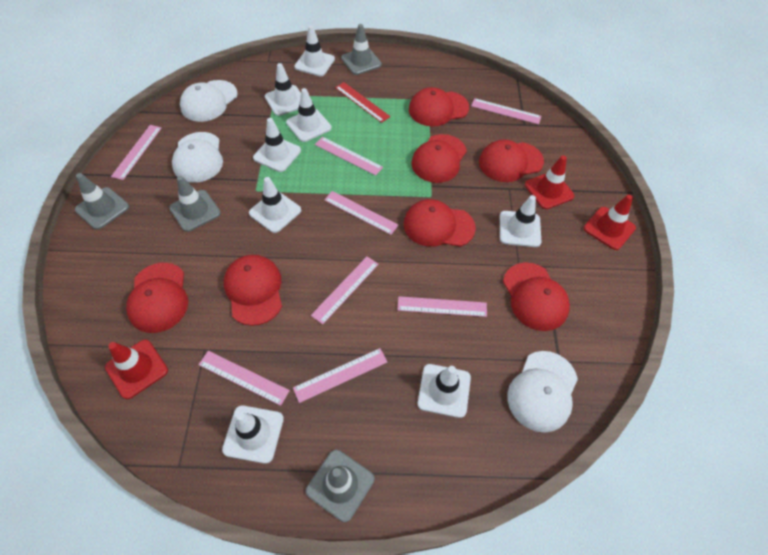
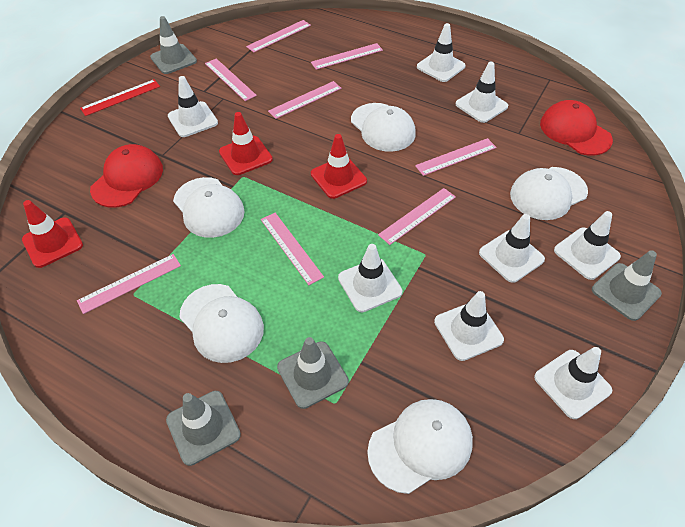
red cap: 7 -> 2
white cap: 3 -> 5

